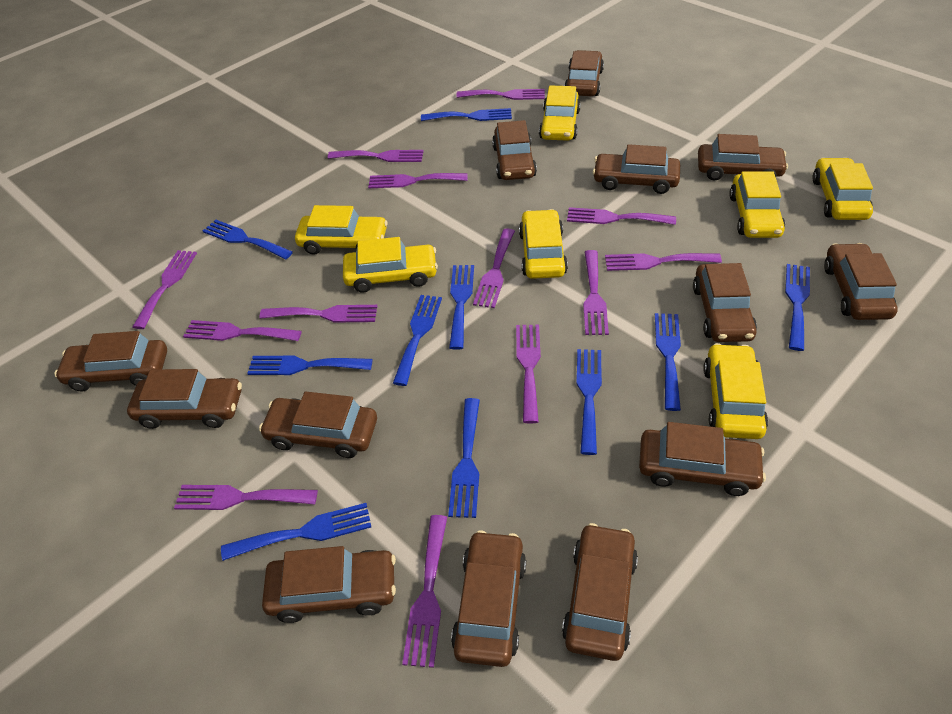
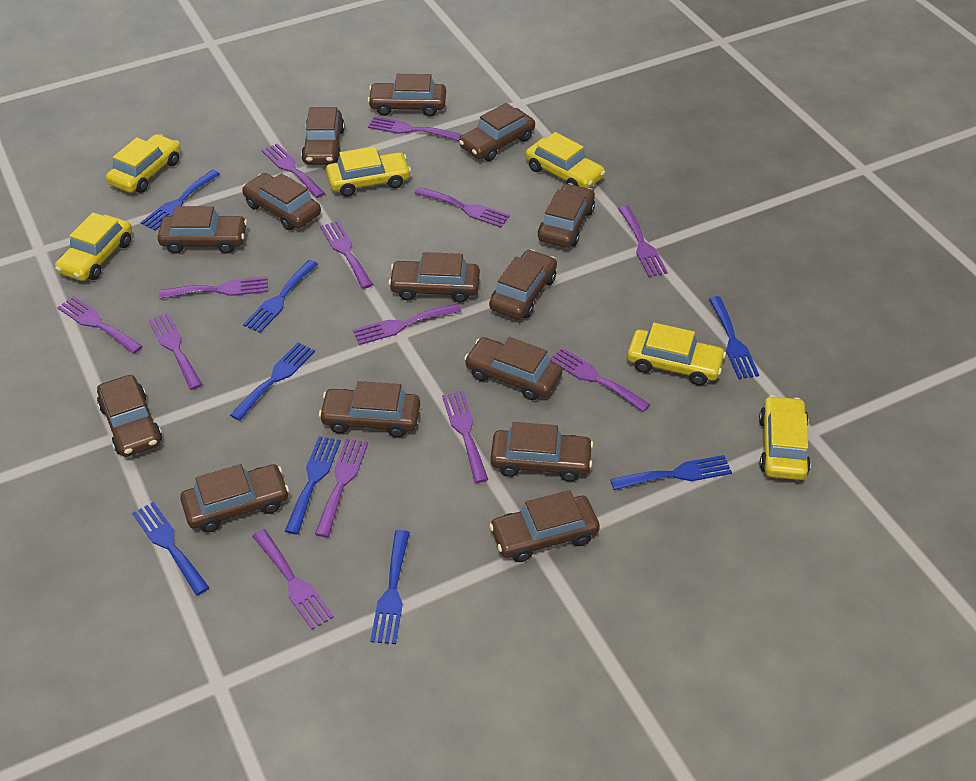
blue fork: 10 -> 8
brown car: 13 -> 14
yellow car: 7 -> 6

